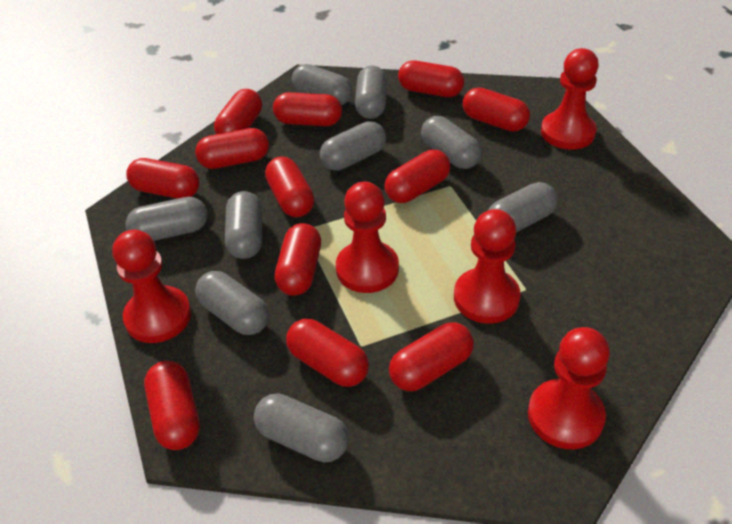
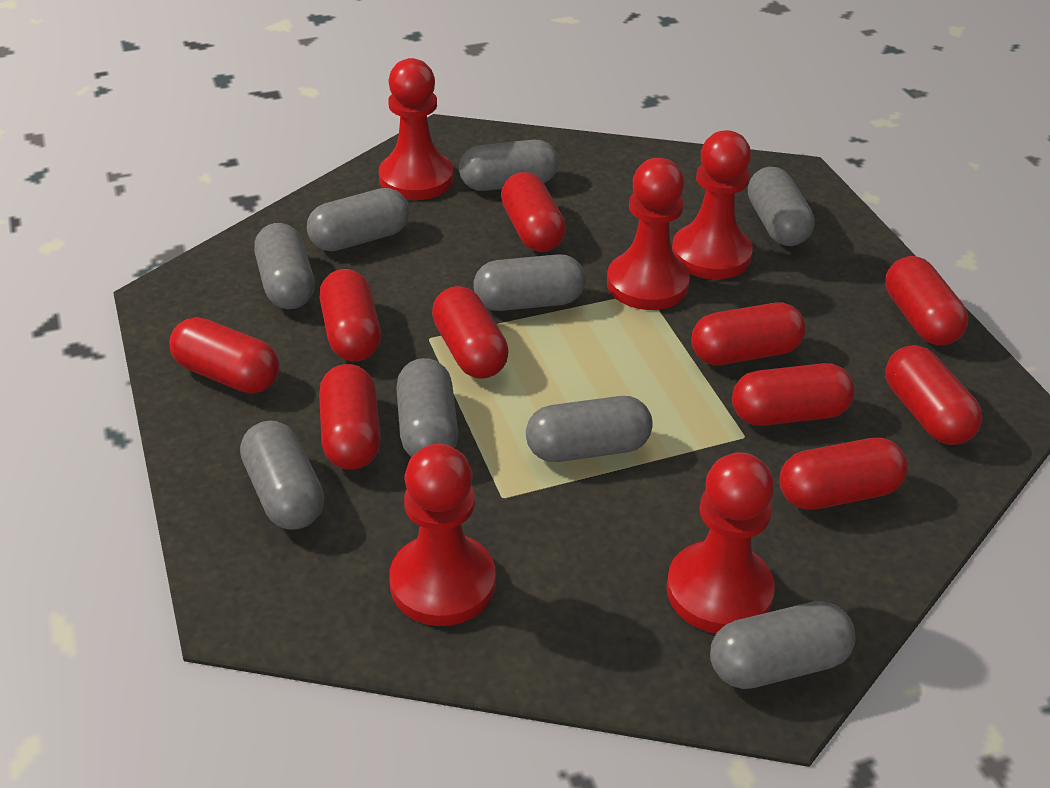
red capsule: 12 -> 10

